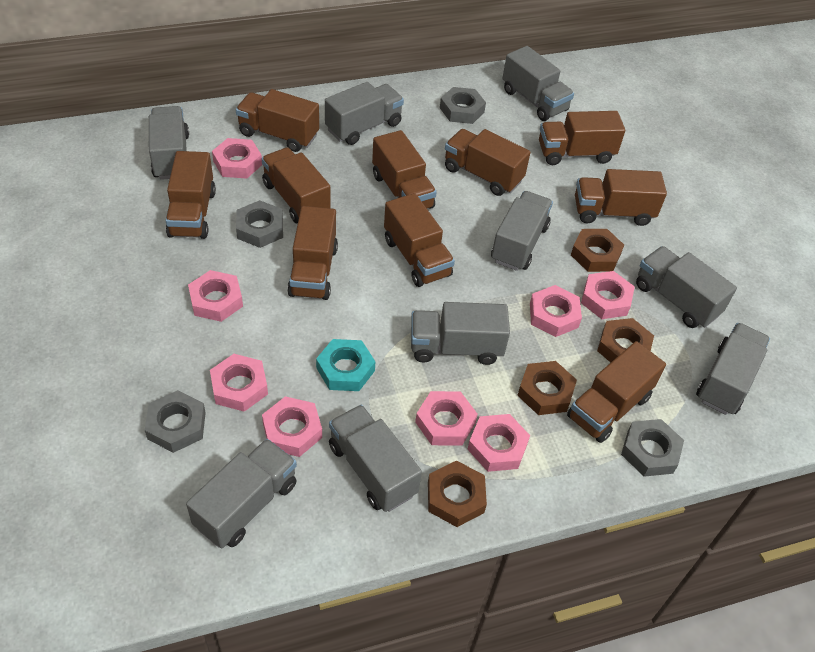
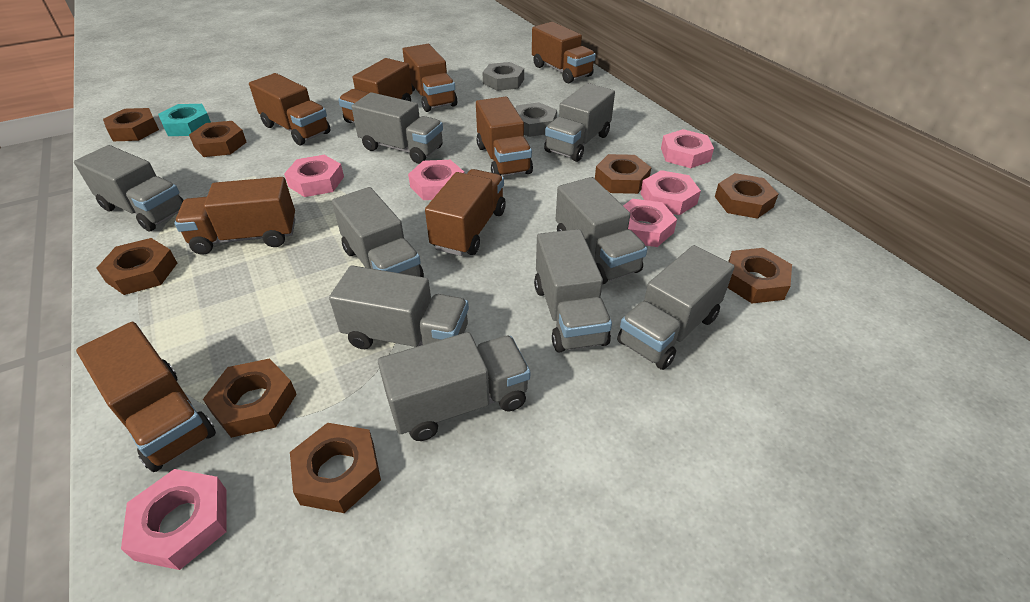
brown nut: 4 -> 8
brown truck: 10 -> 8
grey nut: 4 -> 2
pink nut: 8 -> 6

